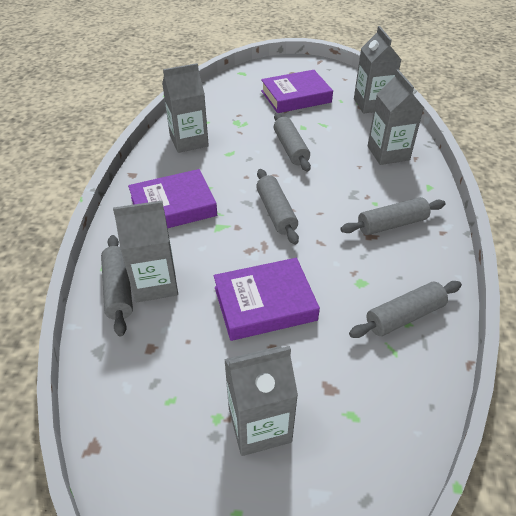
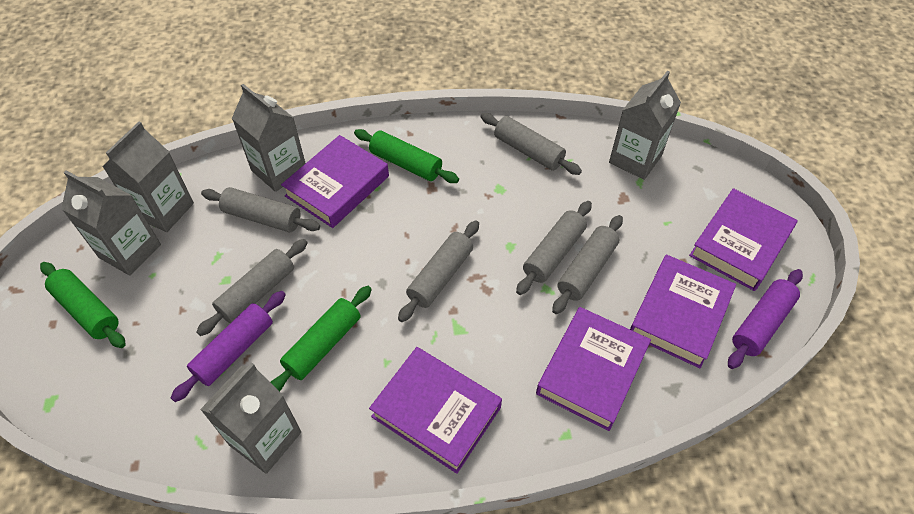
green rolling pin: 0 -> 3
grey rolling pin: 5 -> 6
purple book: 3 -> 5
purple rolling pin: 0 -> 2

